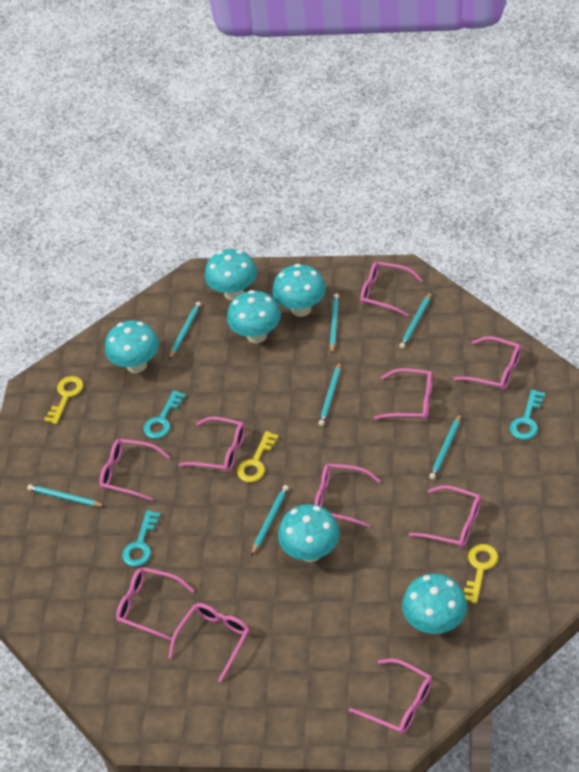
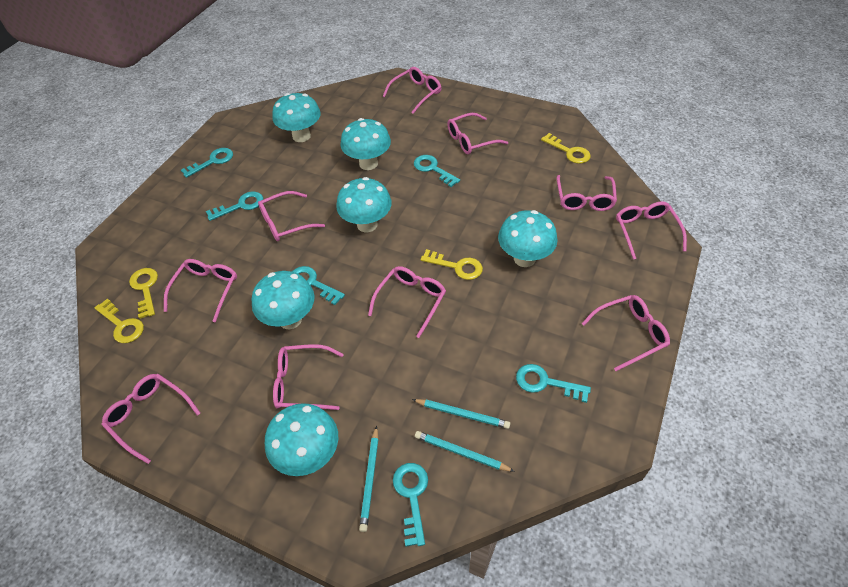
turquoise key: 3 -> 6
turquoise pencil: 7 -> 3
yellow key: 3 -> 4

